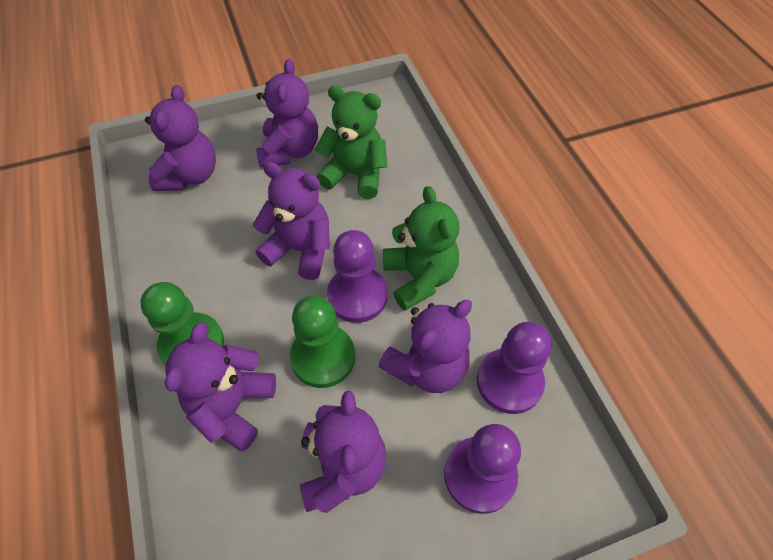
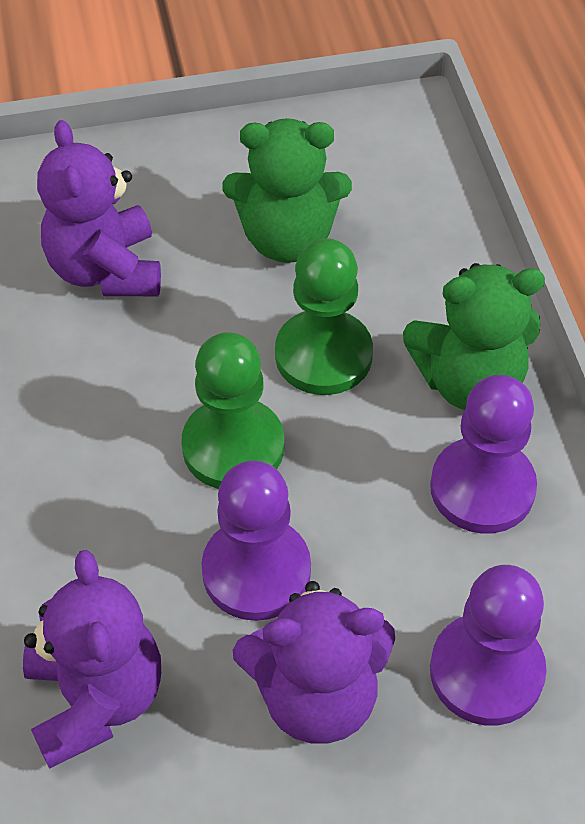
purple teddy bear: 6 -> 3

